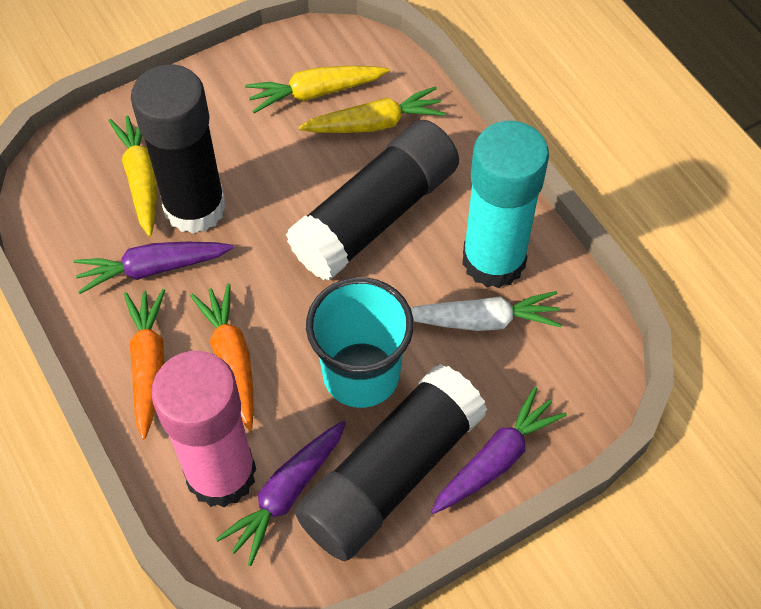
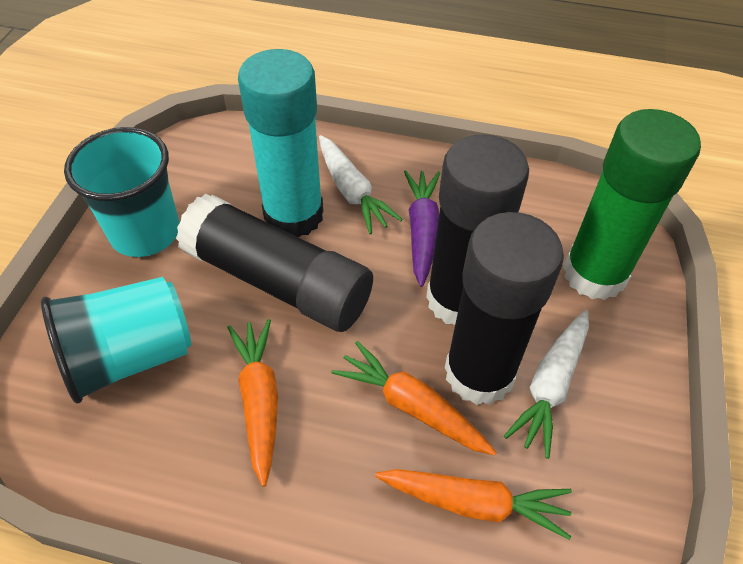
green glue stick: 0 -> 1
orange carrot: 2 -> 3
pink glue stick: 1 -> 0
purple carrot: 3 -> 1
turquoise cup: 1 -> 2
white carrot: 1 -> 2
yellow carrot: 3 -> 0

